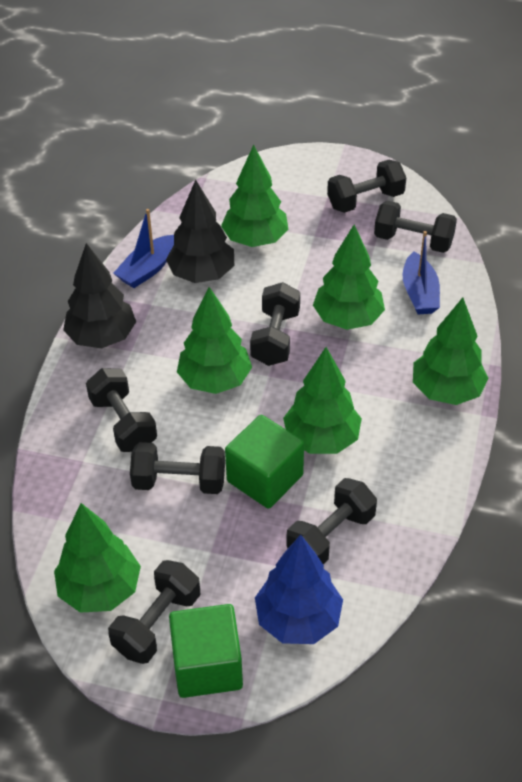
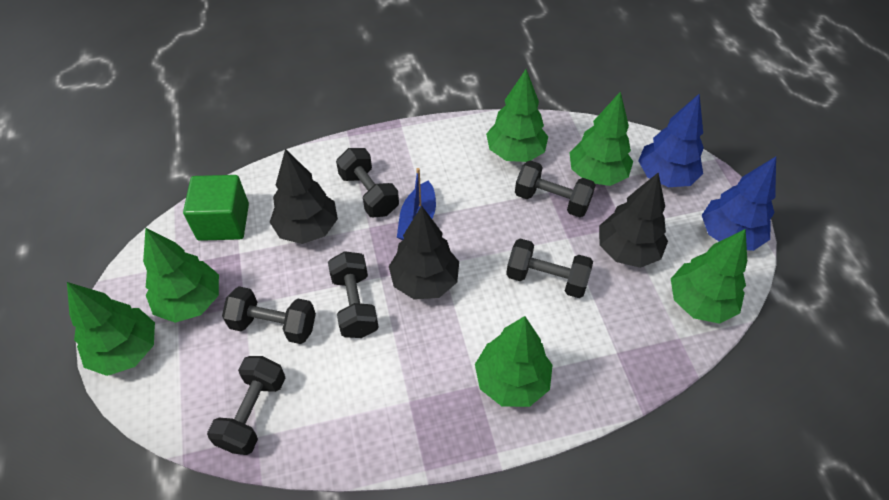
black dumbbell: 7 -> 6
black tree: 2 -> 3
blue boat: 2 -> 1
blue tree: 1 -> 2
green cube: 2 -> 1

